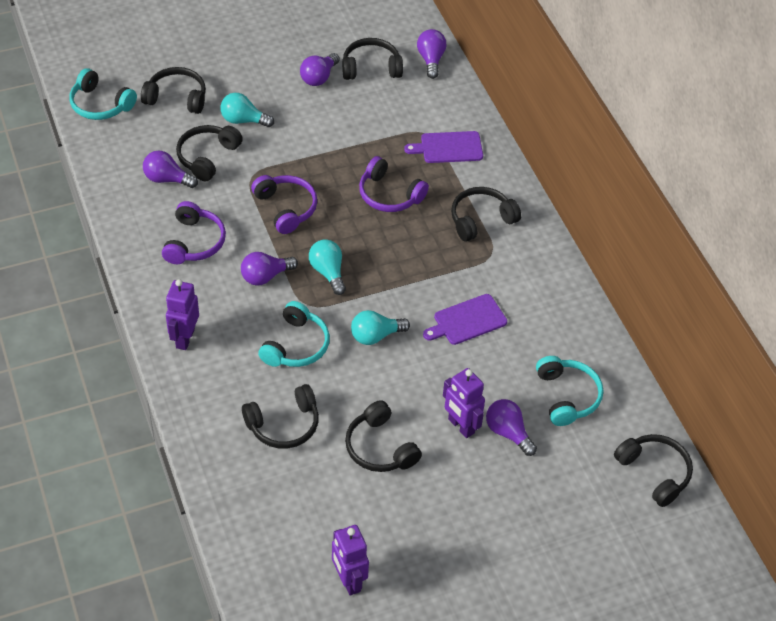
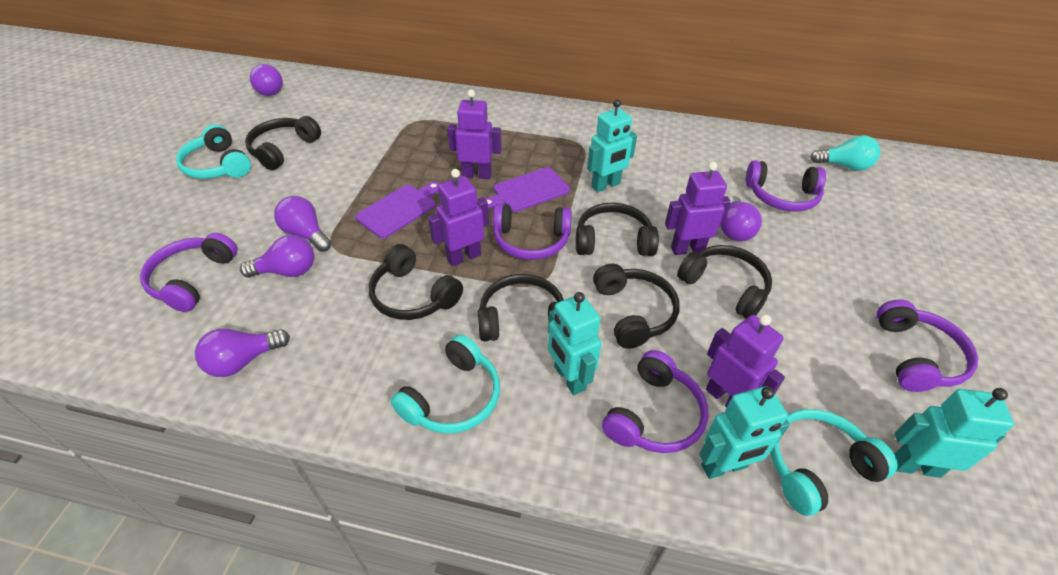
black headphones: 7 -> 6
purple headphones: 3 -> 5
purple robot: 3 -> 4
turquoise light bulb: 3 -> 1
turquoise robot: 0 -> 4

